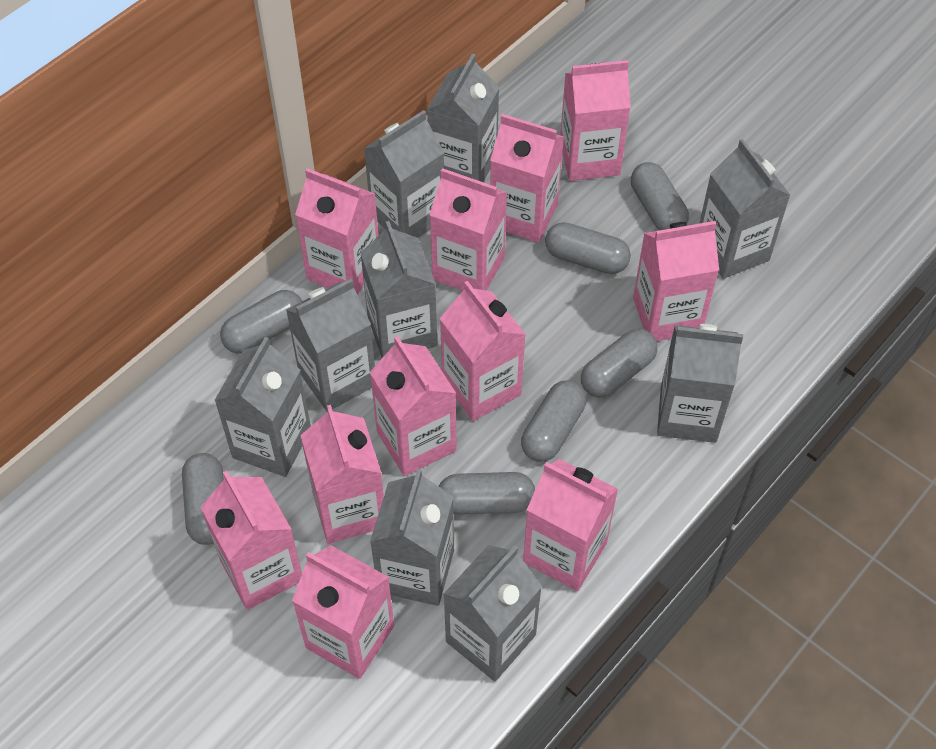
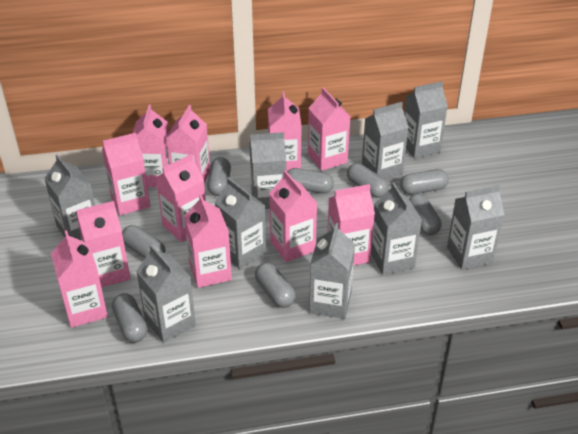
grey capsule: 7 -> 8

